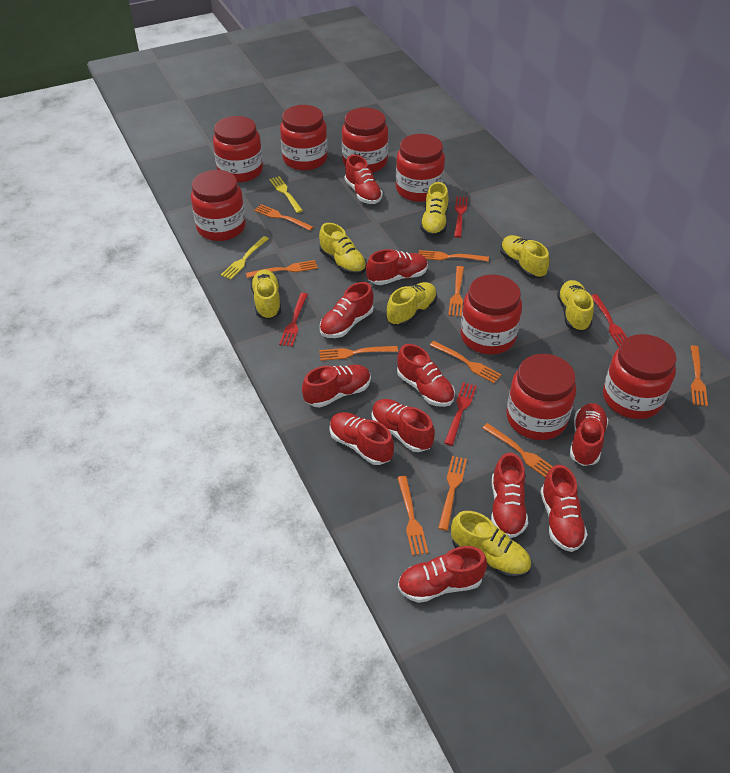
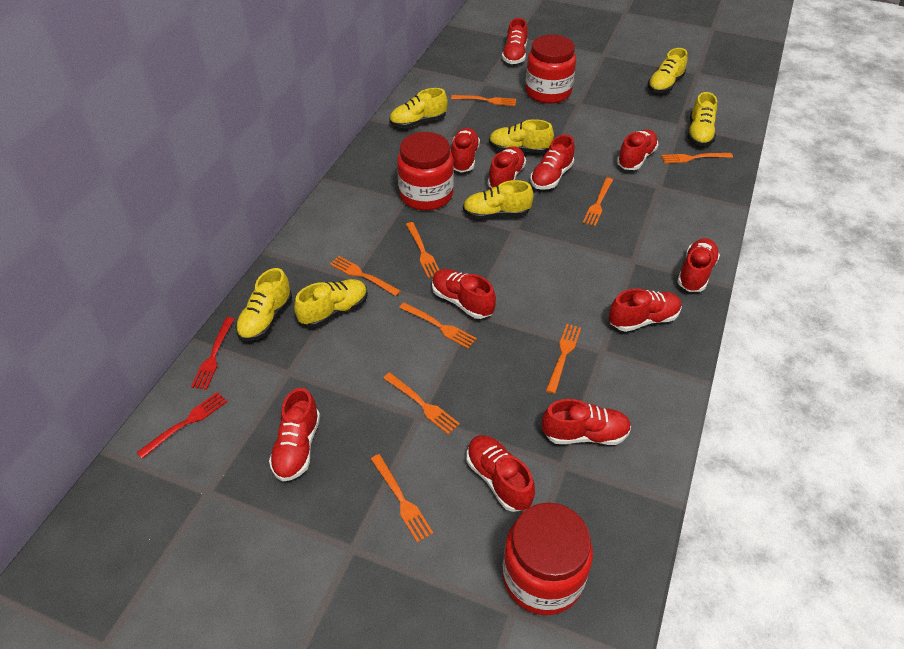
orange fork: 10 -> 9
red fork: 4 -> 2
red jar: 8 -> 3
yellow fork: 2 -> 0

